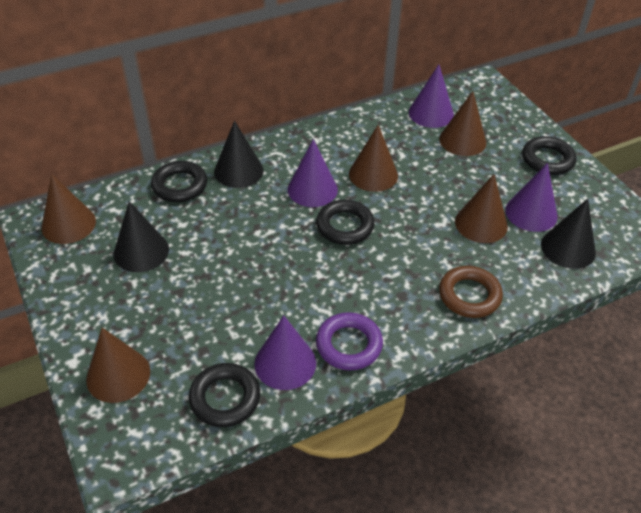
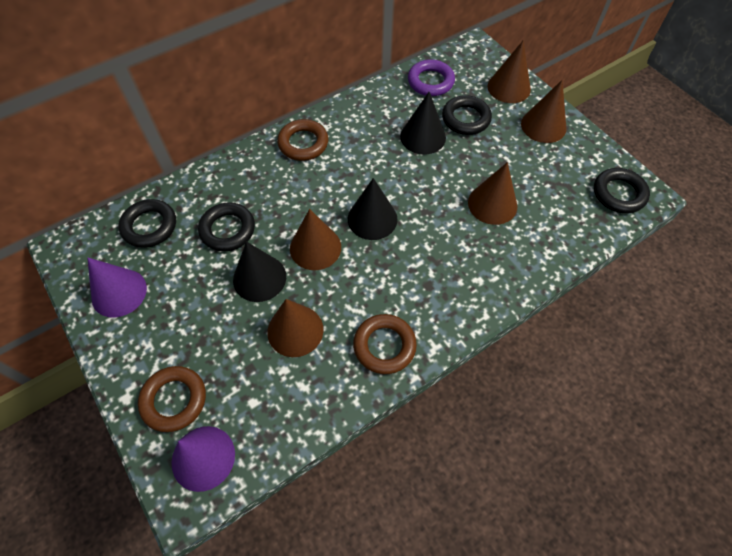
brown ring: 1 -> 3
purple cone: 4 -> 2

